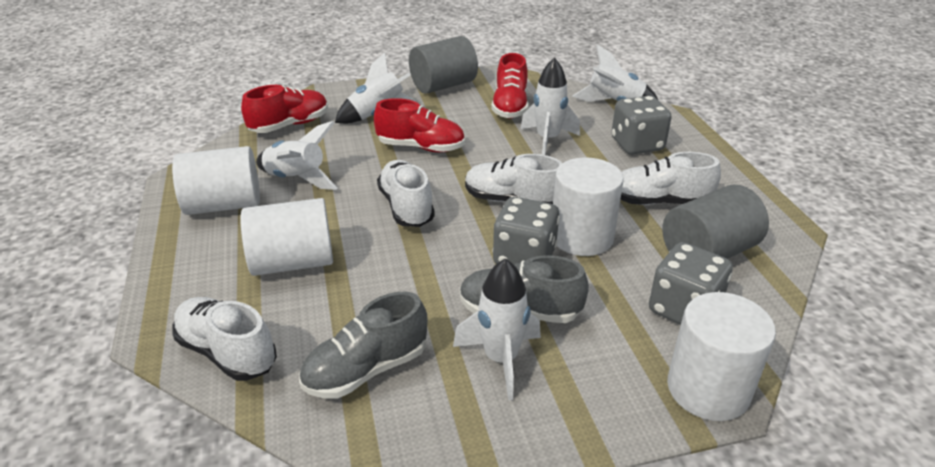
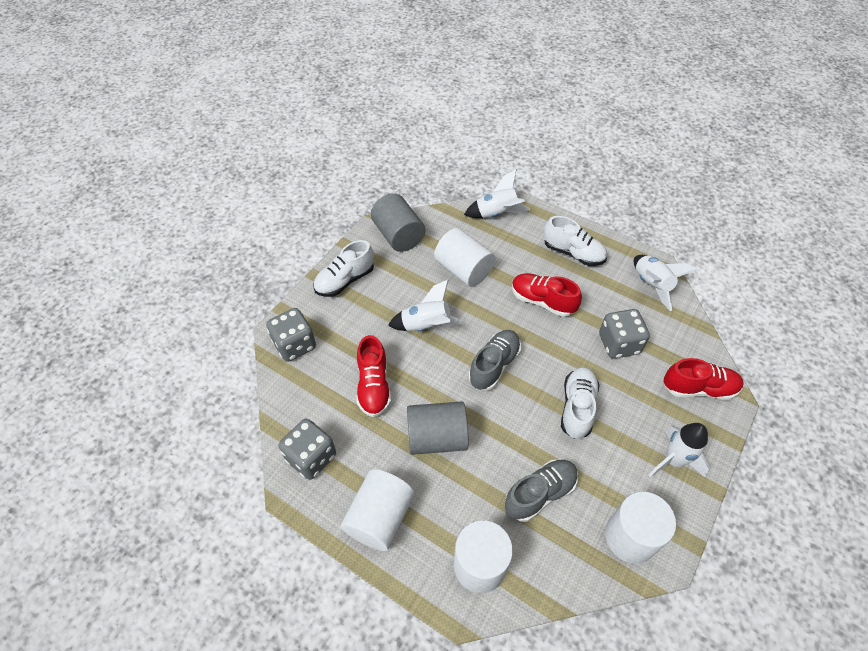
white rocket: 5 -> 4
white shoe: 4 -> 3

